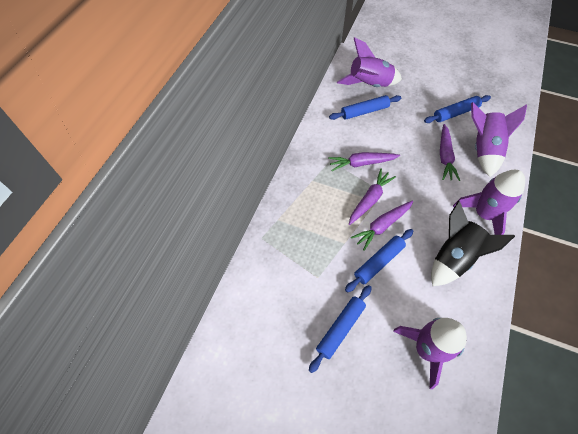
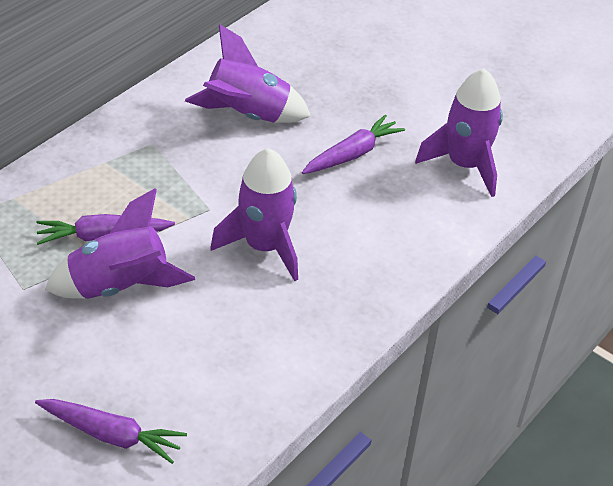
black rocket: 1 -> 0
blue rolling pin: 4 -> 0
purple carrot: 4 -> 3

